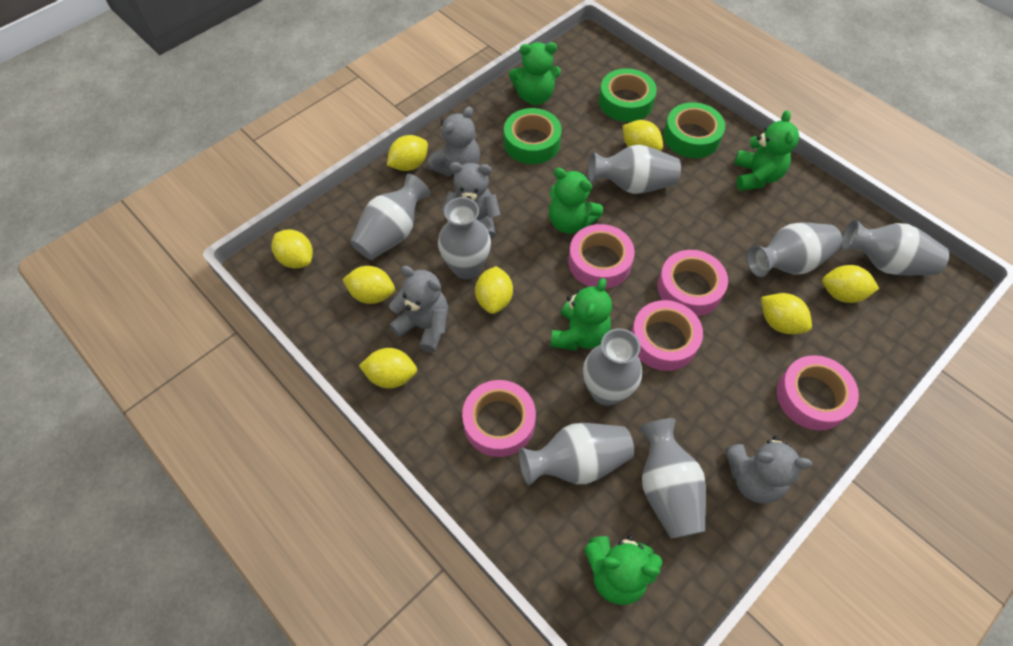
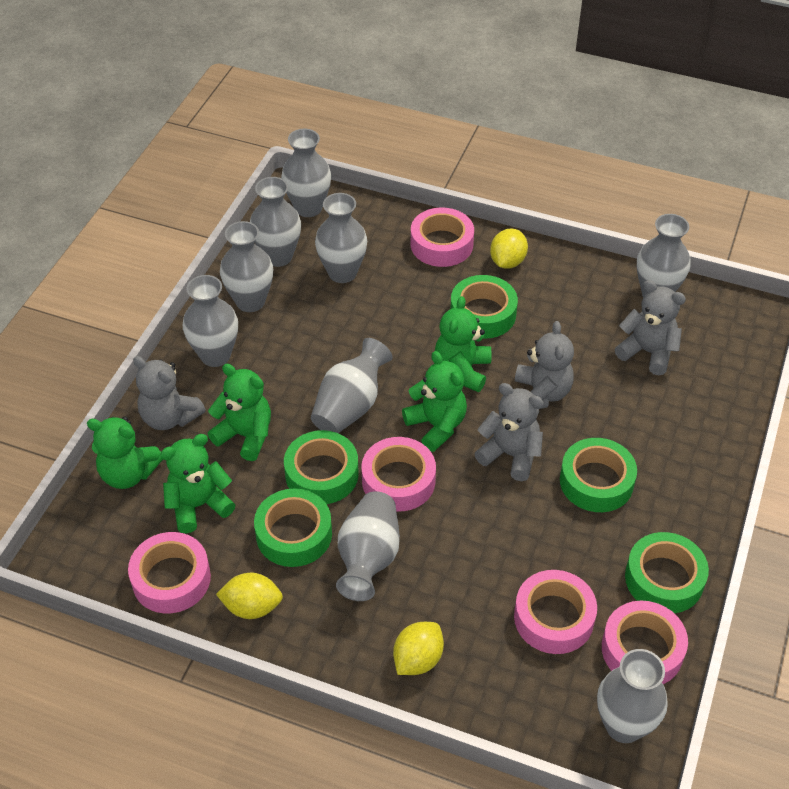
green tape: 3 -> 5
grey vase: 8 -> 9
yellow lemon: 8 -> 3

